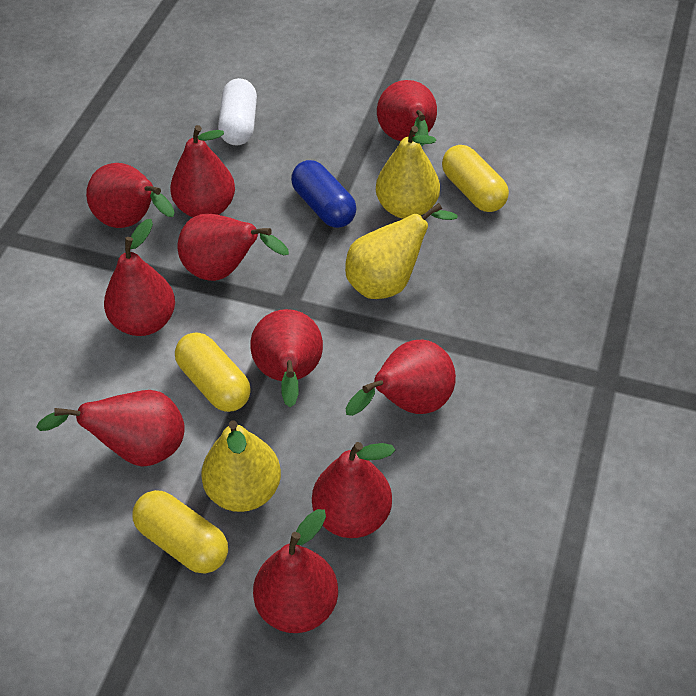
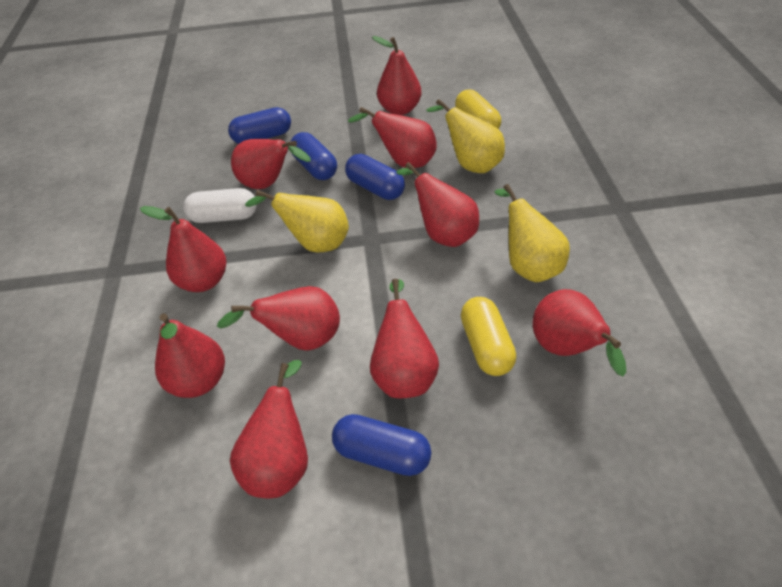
blue capsule: 1 -> 4
yellow capsule: 3 -> 2

